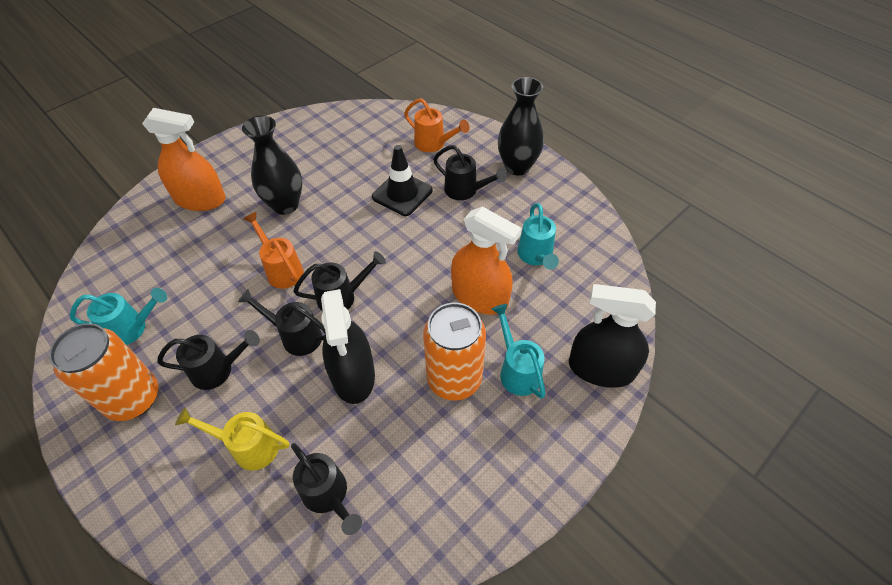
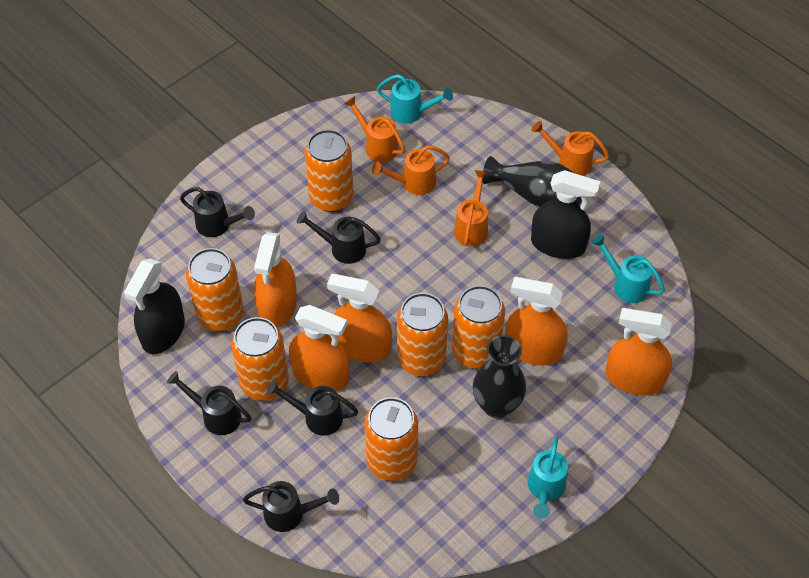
black traffic cone: 1 -> 0
orange can: 2 -> 6
orange spray bottle: 2 -> 5
orange watering can: 2 -> 4
yellow watering can: 1 -> 0

